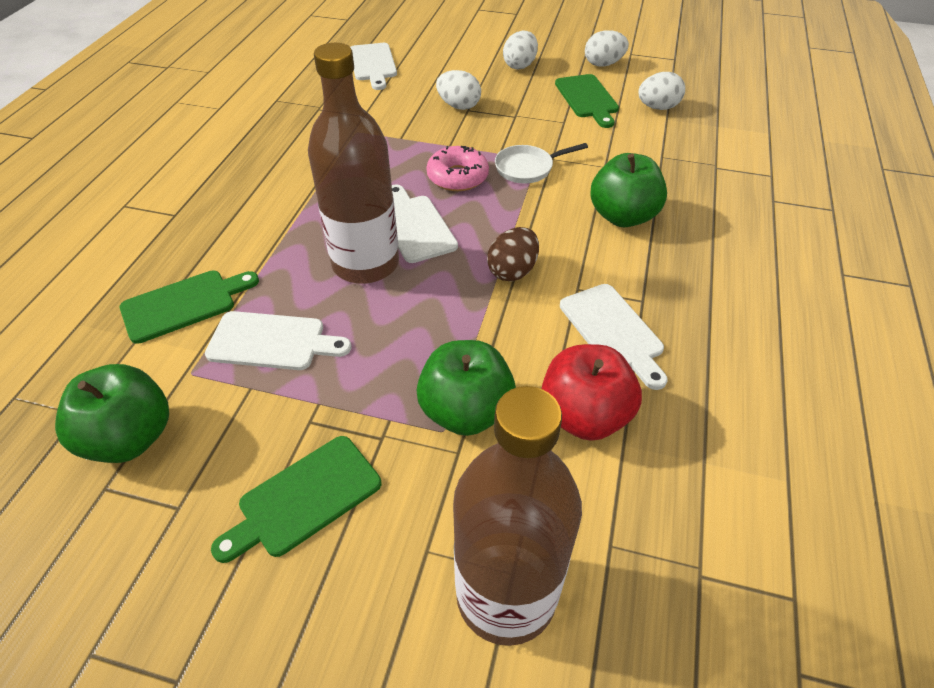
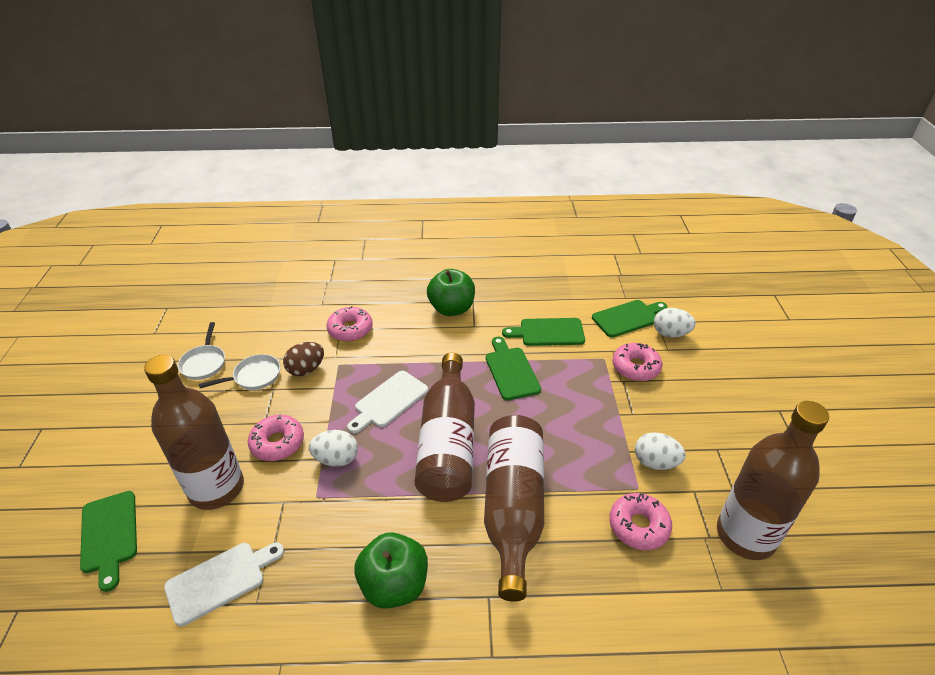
brown bottle: 2 -> 4
green apple: 3 -> 2
green cutting board: 3 -> 4
pink donut: 1 -> 4
red apple: 1 -> 0
white cutting board: 4 -> 2
white egg: 4 -> 3
white pan: 1 -> 2

